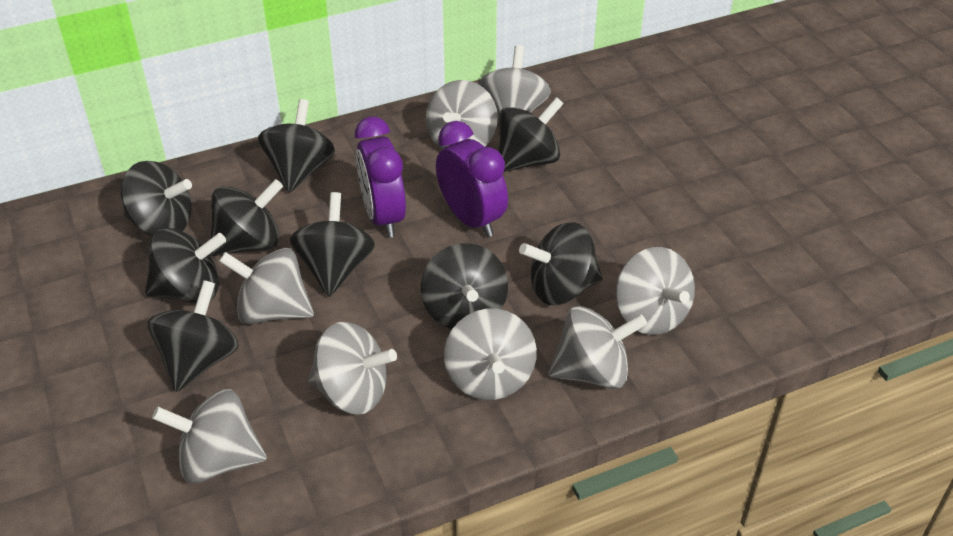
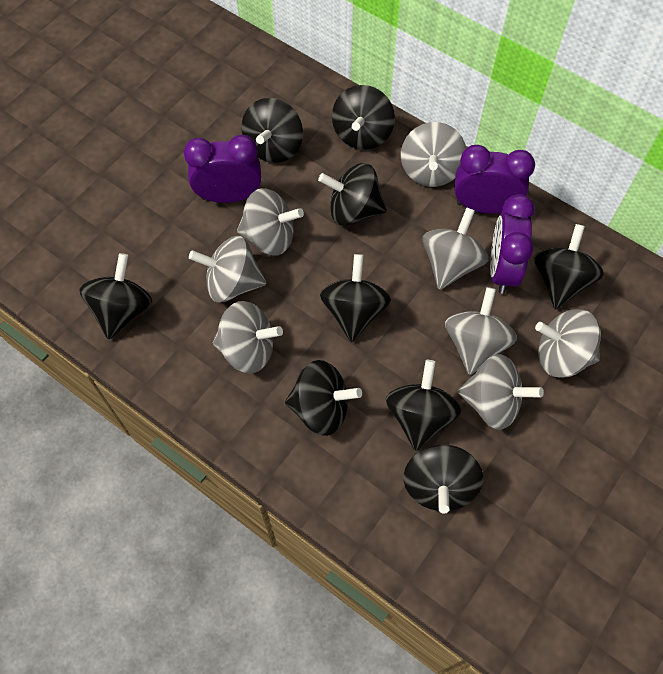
purple clock: 2 -> 3

